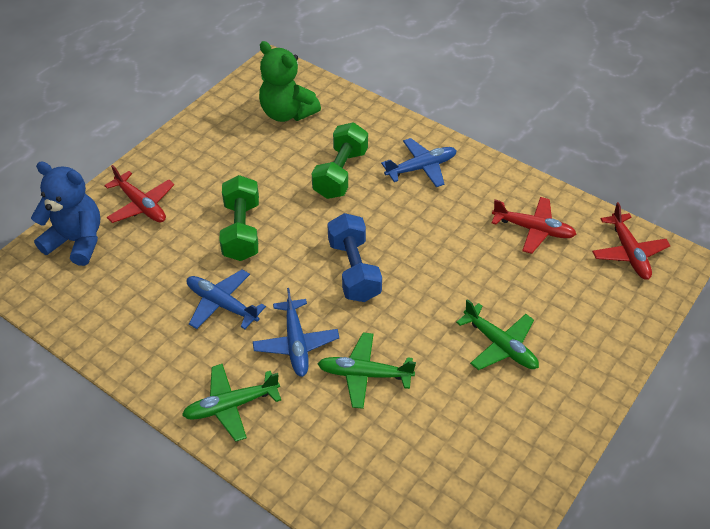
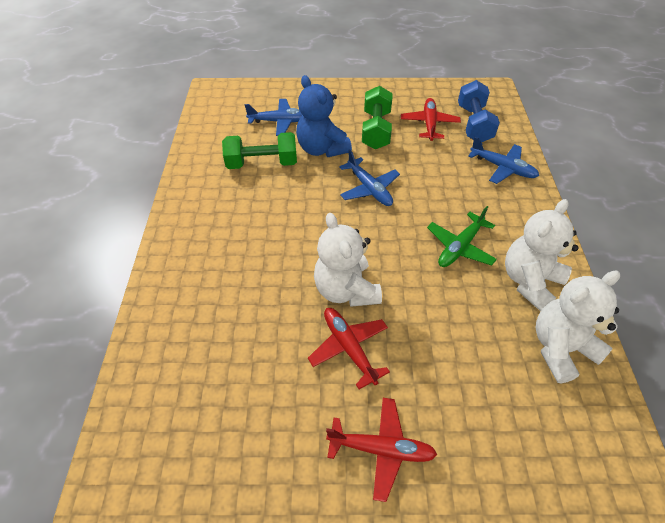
green plane: 3 -> 1
green teddy bear: 1 -> 0
white teddy bear: 0 -> 3

